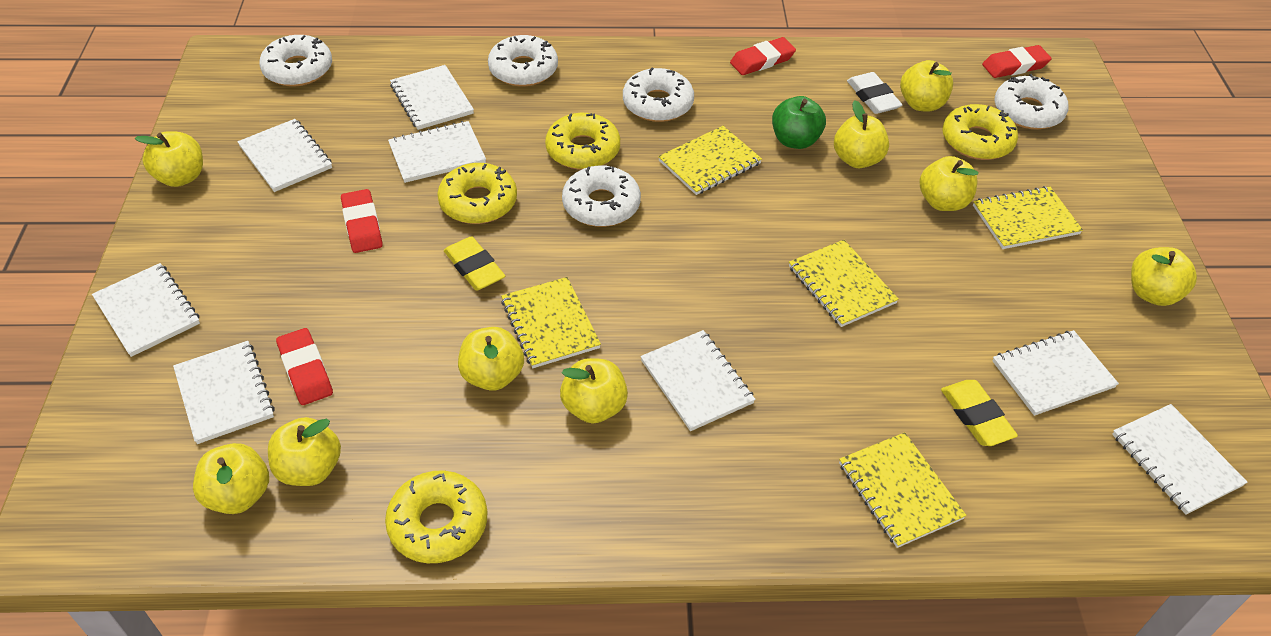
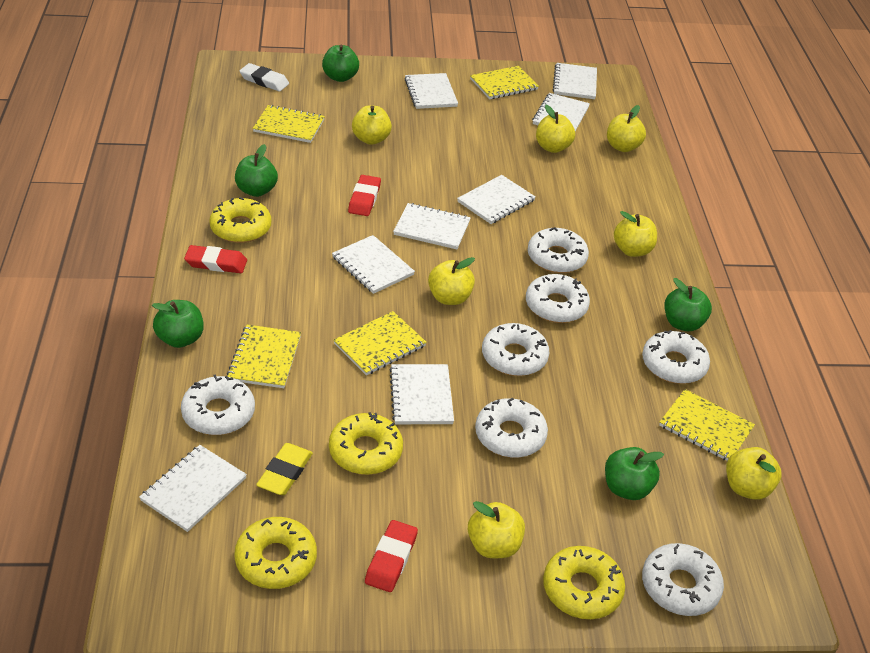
green apple: 1 -> 5
red eraser: 4 -> 3
white donut: 5 -> 7
yellow apple: 9 -> 7
yellow eraser: 2 -> 1

